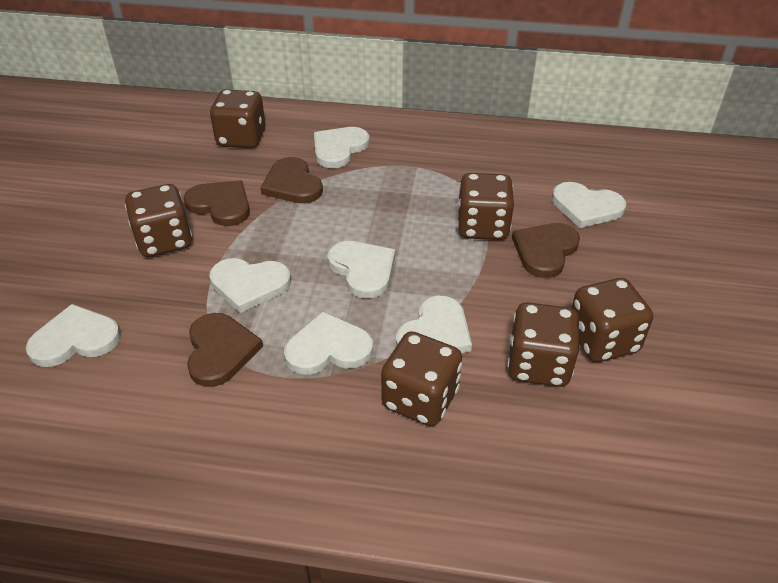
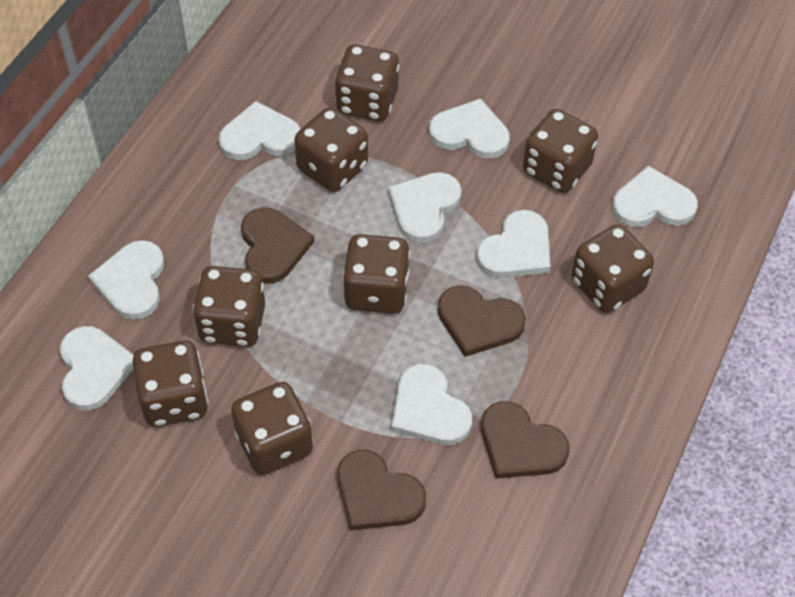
brown dice: 6 -> 8
white heart: 7 -> 8

